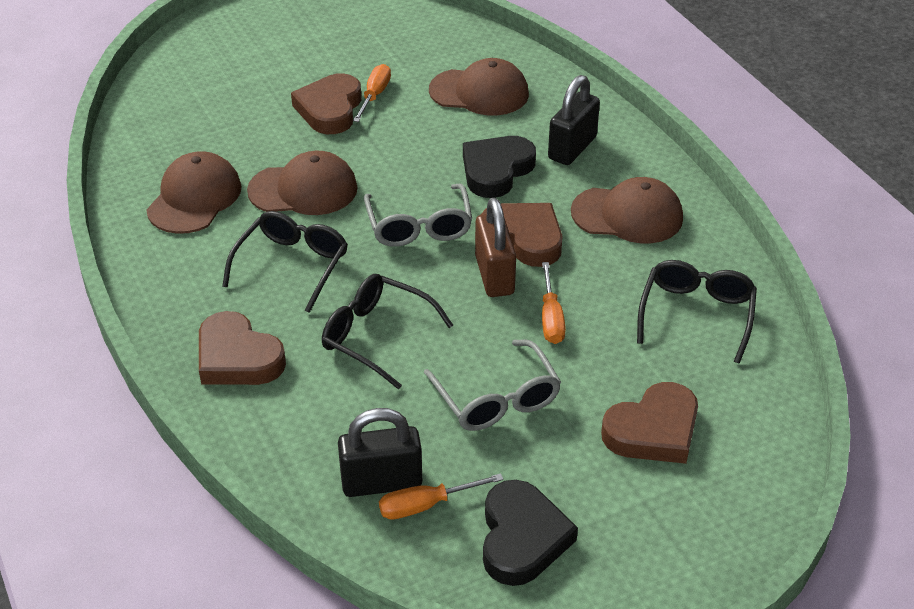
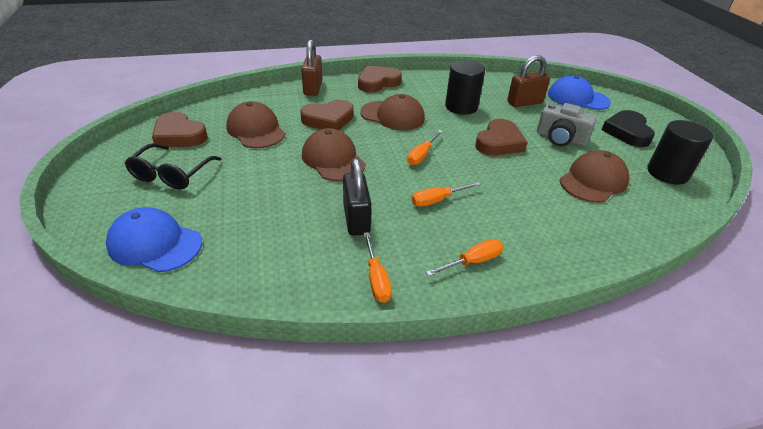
black cylinder: 0 -> 2
black glasses: 3 -> 1
black heart: 2 -> 1
black padlock: 2 -> 1
blue cap: 0 -> 2
brown padlock: 1 -> 2
grey camera: 0 -> 1
grey glasses: 2 -> 0
orange screwdriver: 3 -> 4

